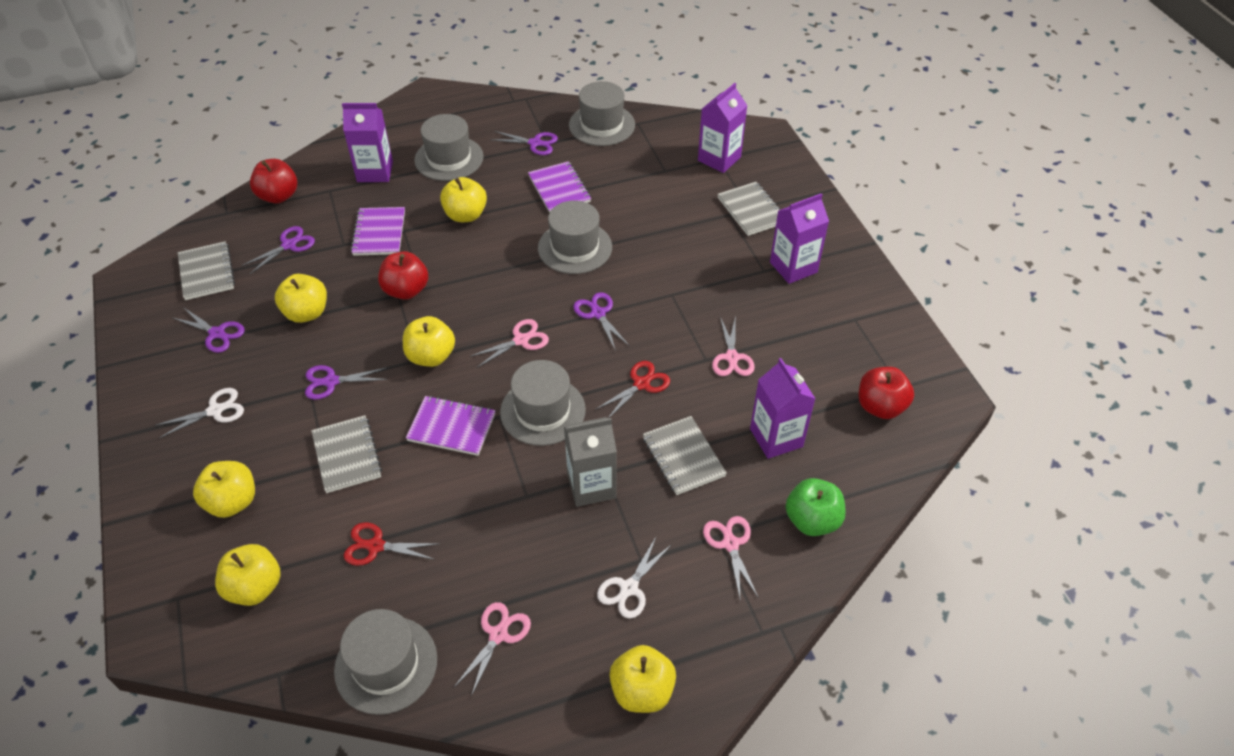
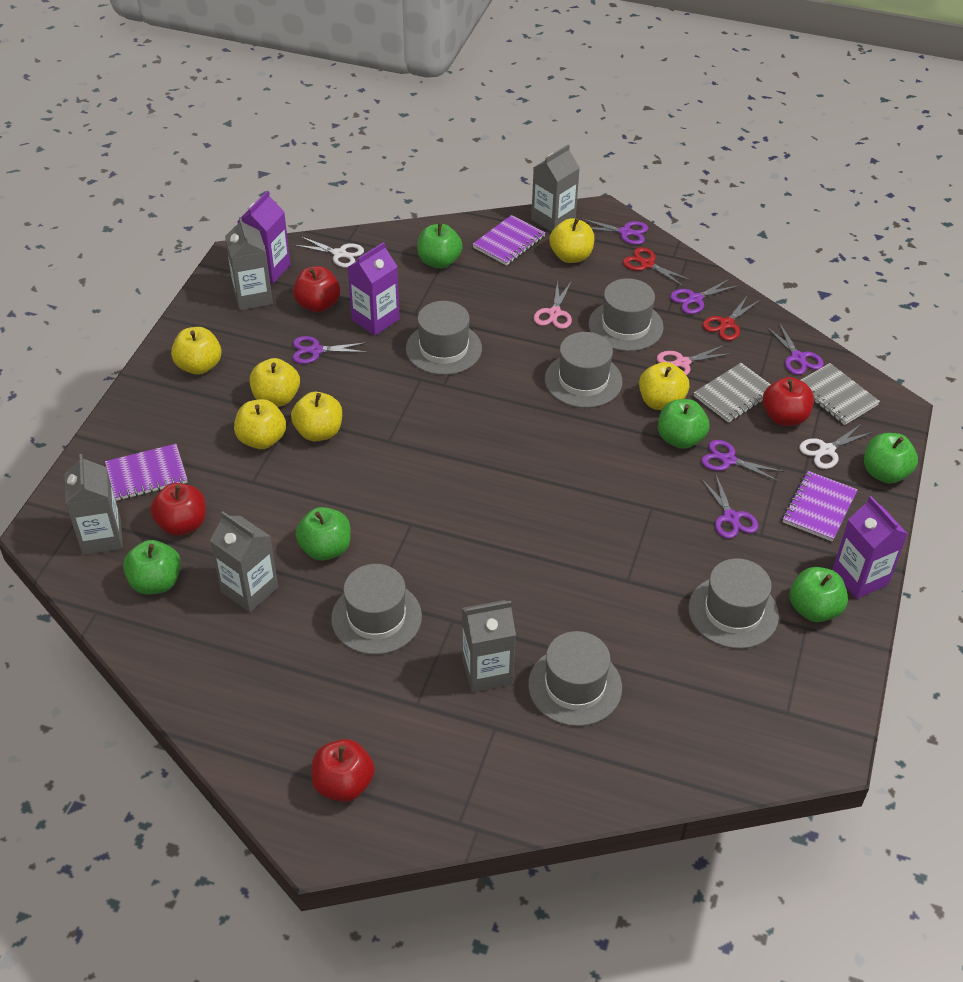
green apple: 1 -> 6
grey carton: 1 -> 5
grey hat: 5 -> 6
grey notebook: 4 -> 2
pink scissors: 4 -> 2
purple carton: 4 -> 3
purple scissors: 5 -> 6
red apple: 3 -> 4

